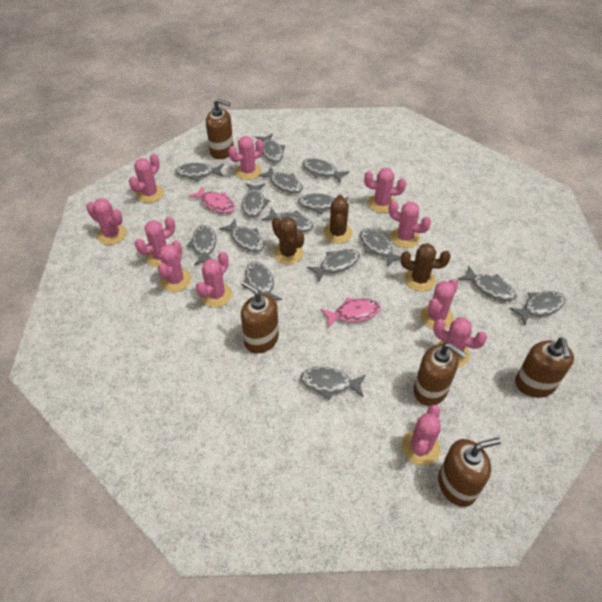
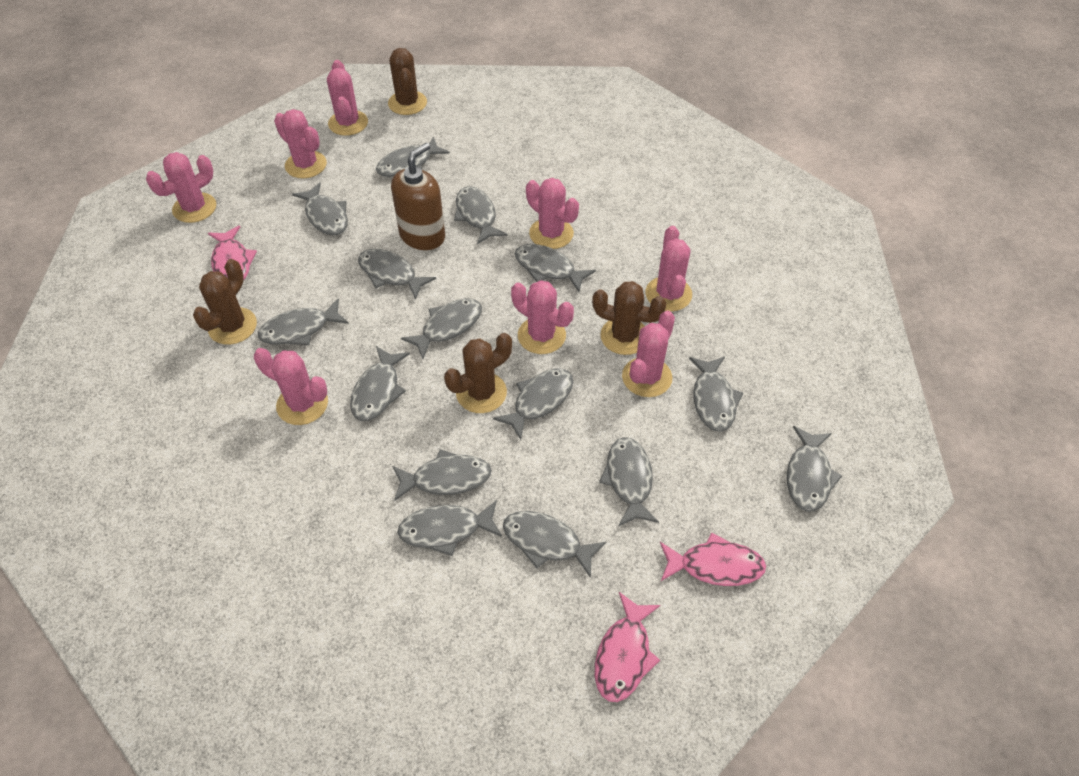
brown cactus: 3 -> 4
brown soap dispenser: 5 -> 1
pink cactus: 11 -> 8
pink fish: 2 -> 3

